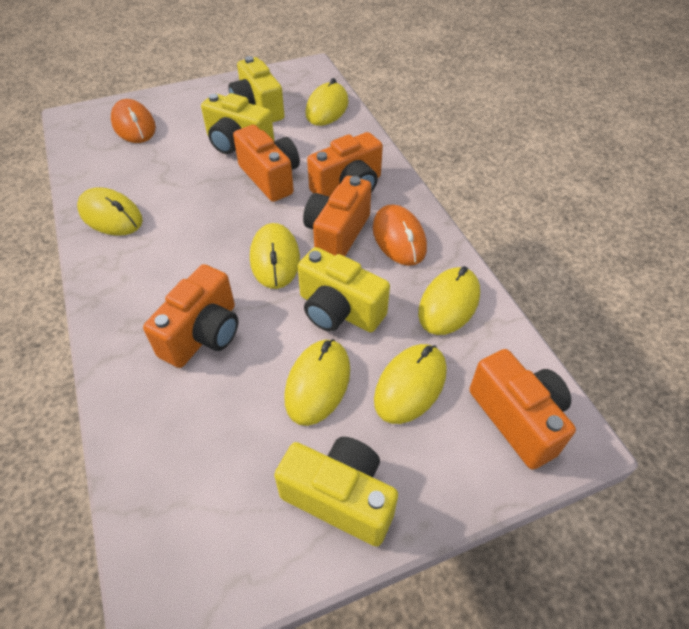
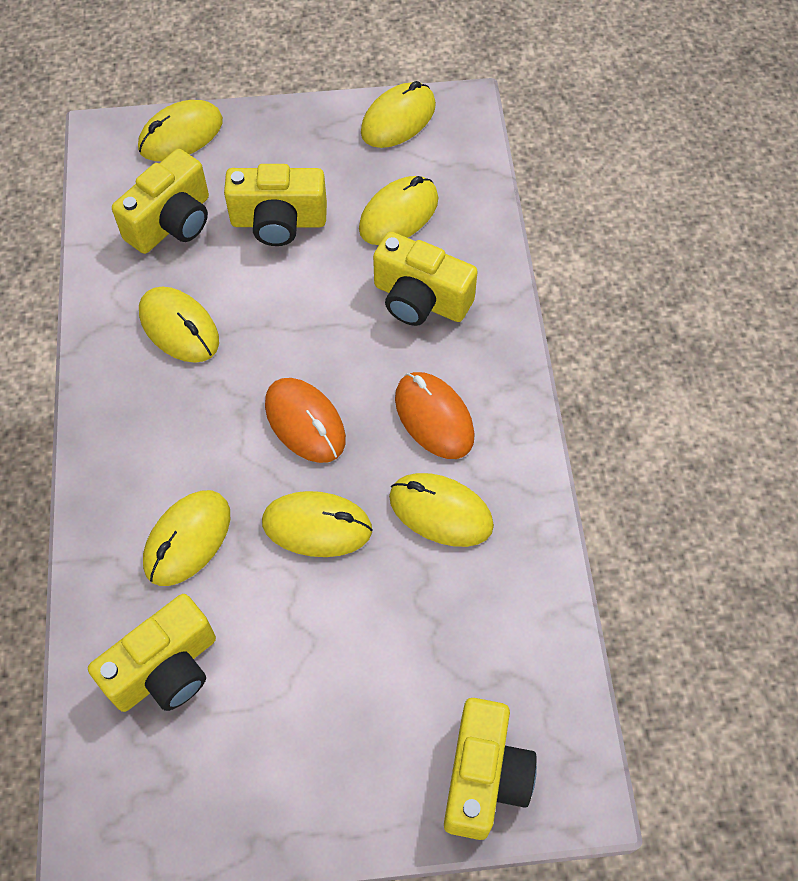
orange camera: 5 -> 0
yellow camera: 4 -> 5
yellow mouse: 6 -> 7

